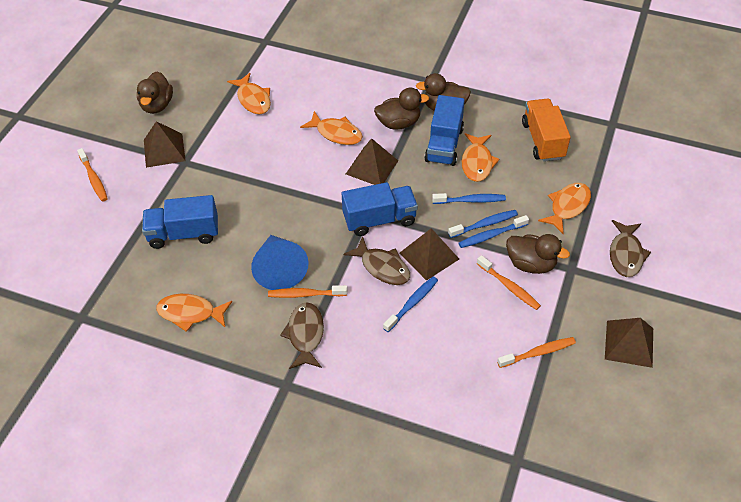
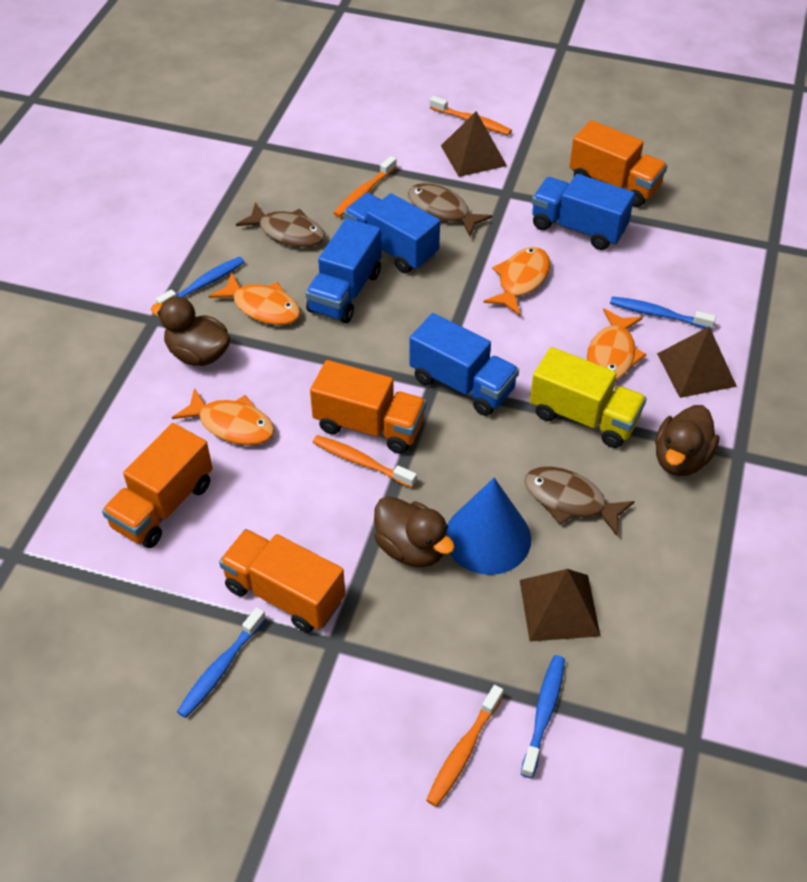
blue truck: 3 -> 4
brown duck: 4 -> 3
brown pyramid: 4 -> 3
orange fish: 5 -> 4
orange truck: 1 -> 4
yellow truck: 0 -> 1

